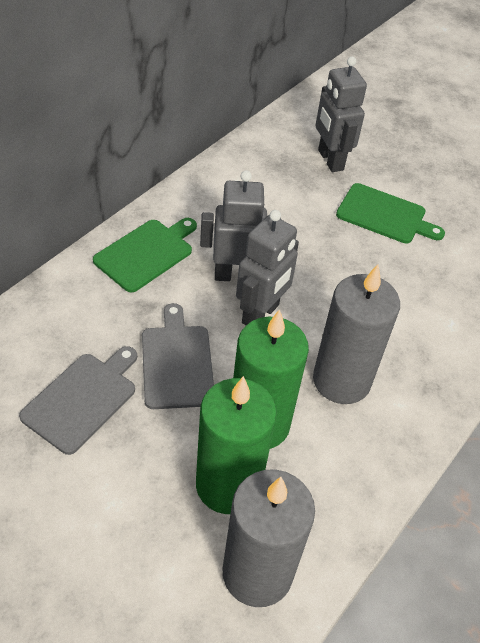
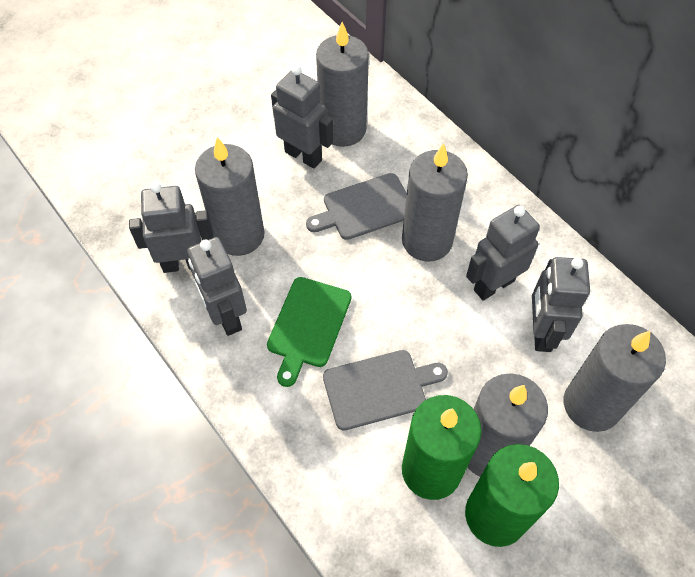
green cutting board: 2 -> 1
grey candle: 2 -> 5
grey robot: 3 -> 5

